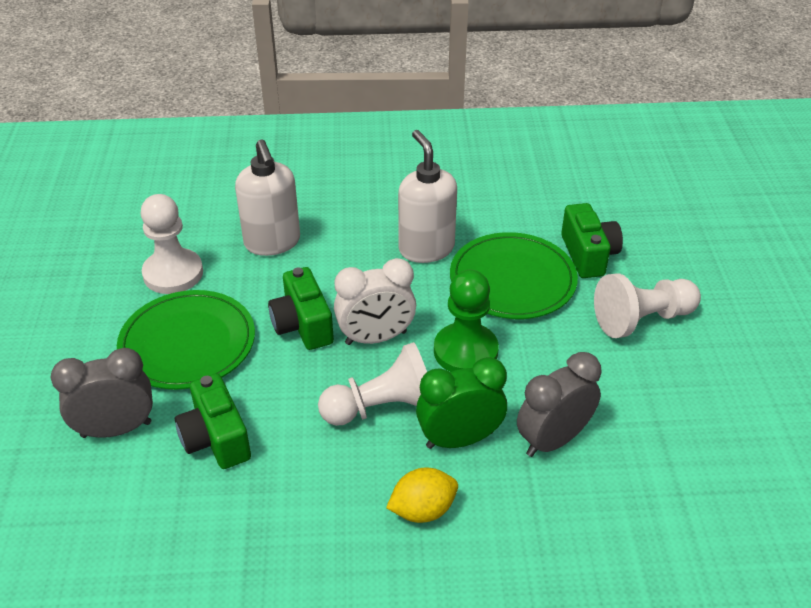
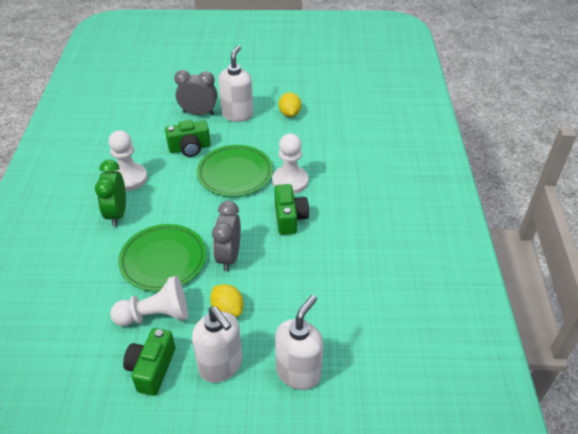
green pawn: 1 -> 0
white clock: 1 -> 0
white soap dispenser: 2 -> 3
yellow lemon: 1 -> 2

